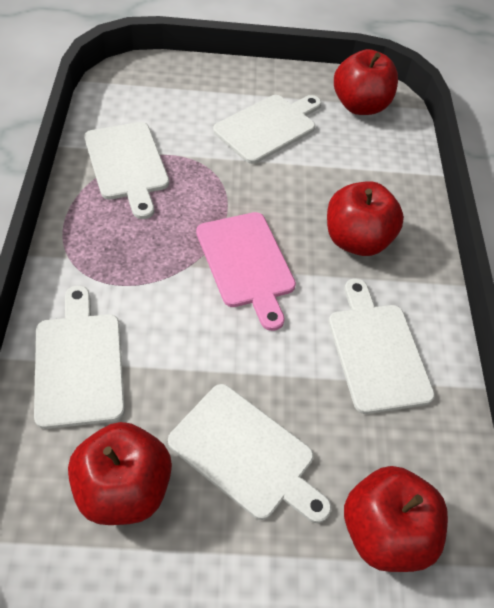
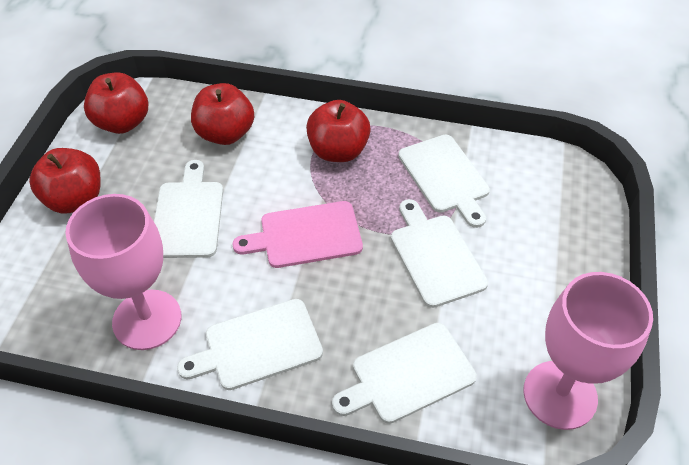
pink goblet: 0 -> 2

